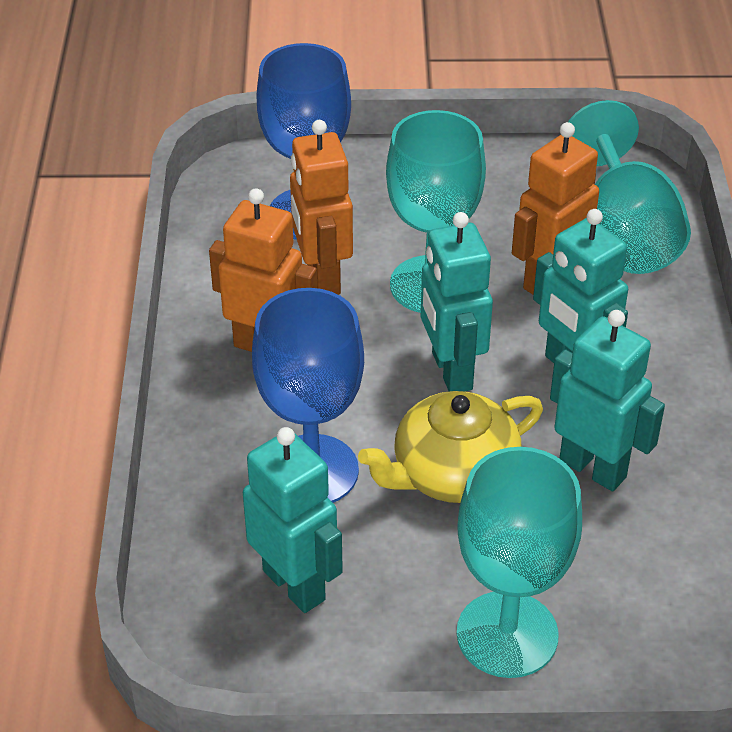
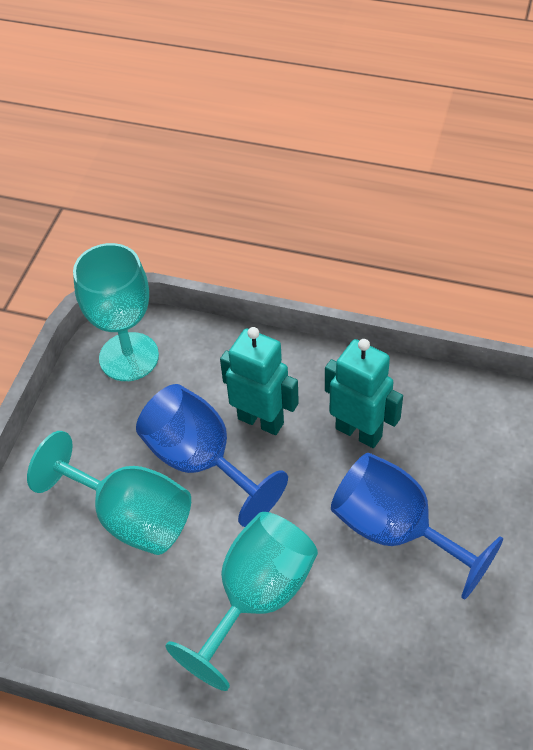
orange robot: 3 -> 0
turquoise robot: 4 -> 2
yellow teapot: 1 -> 0

